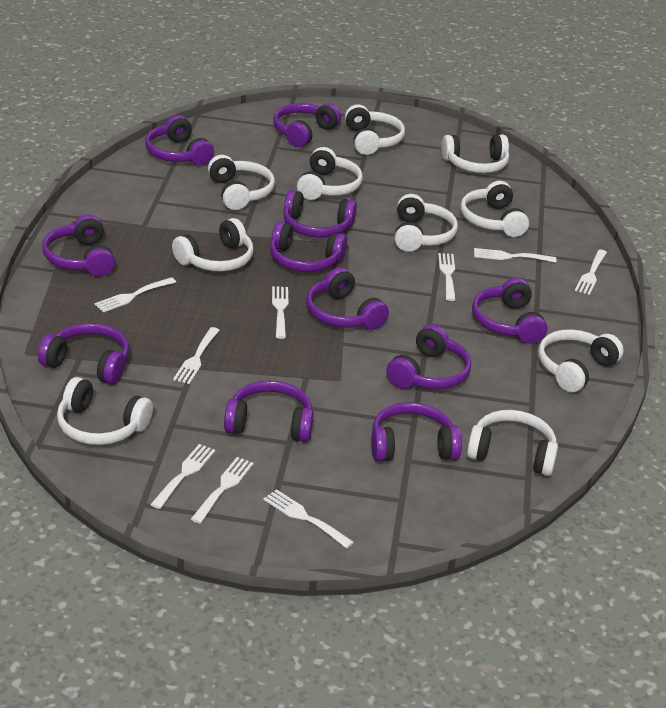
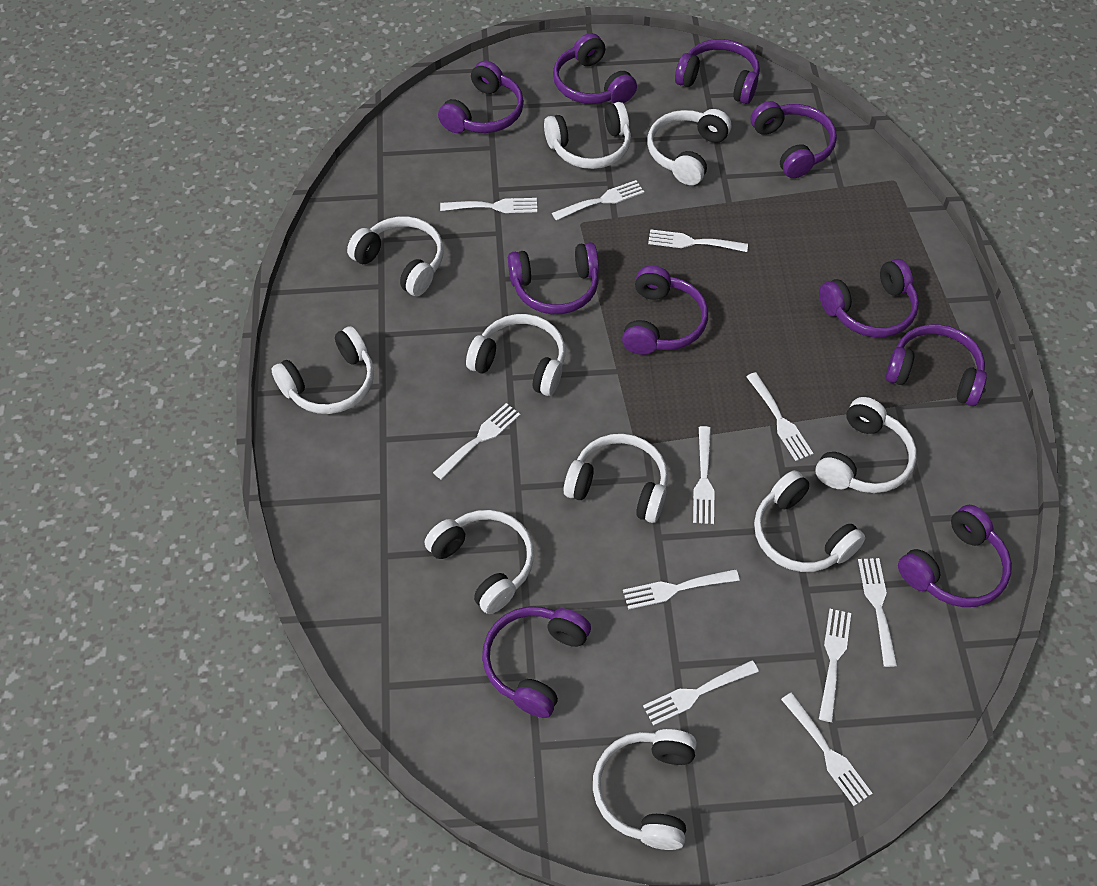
purple headphones: 11 -> 10
white fork: 9 -> 11

